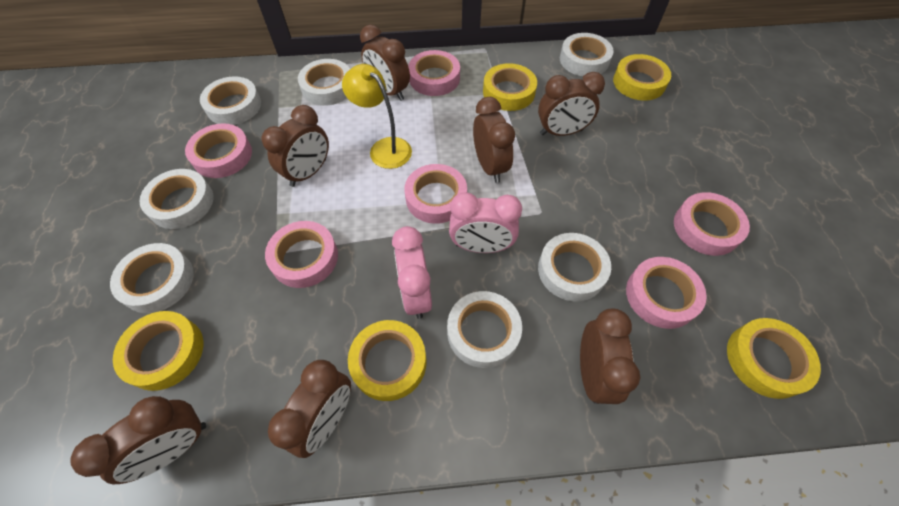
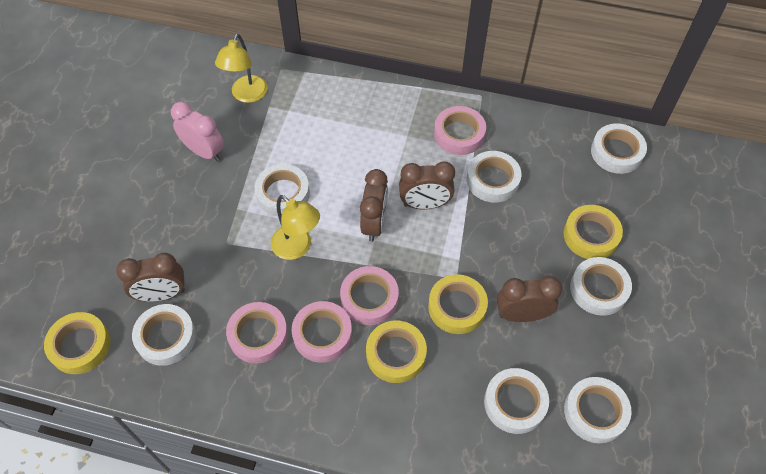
brown clock: 7 -> 4
pink clock: 2 -> 1
pink tape: 6 -> 4
yellow lamp: 1 -> 2
yellow tape: 5 -> 4

